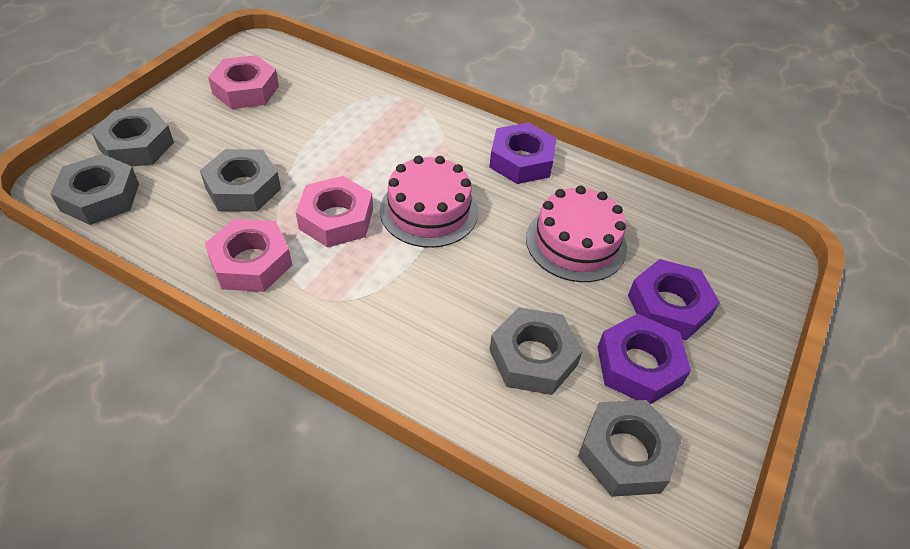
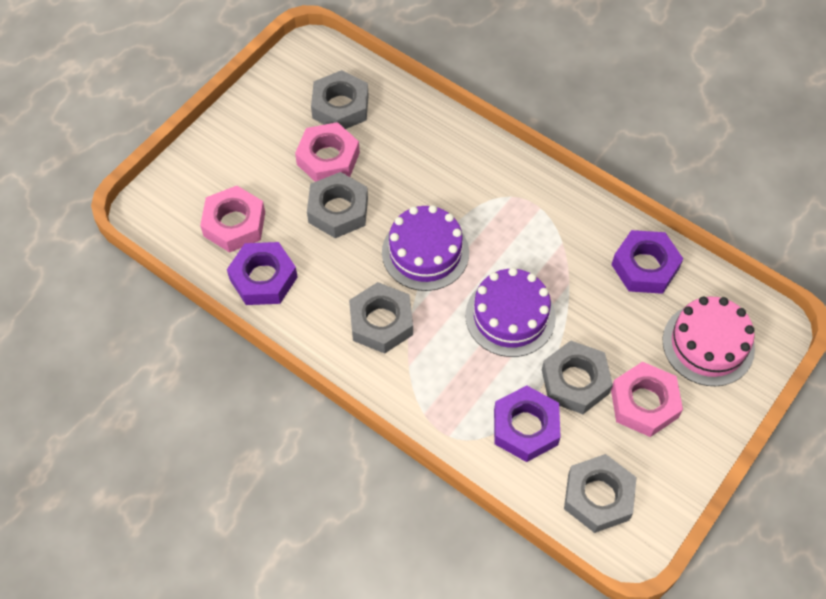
pink cake: 2 -> 1
purple cake: 0 -> 2

